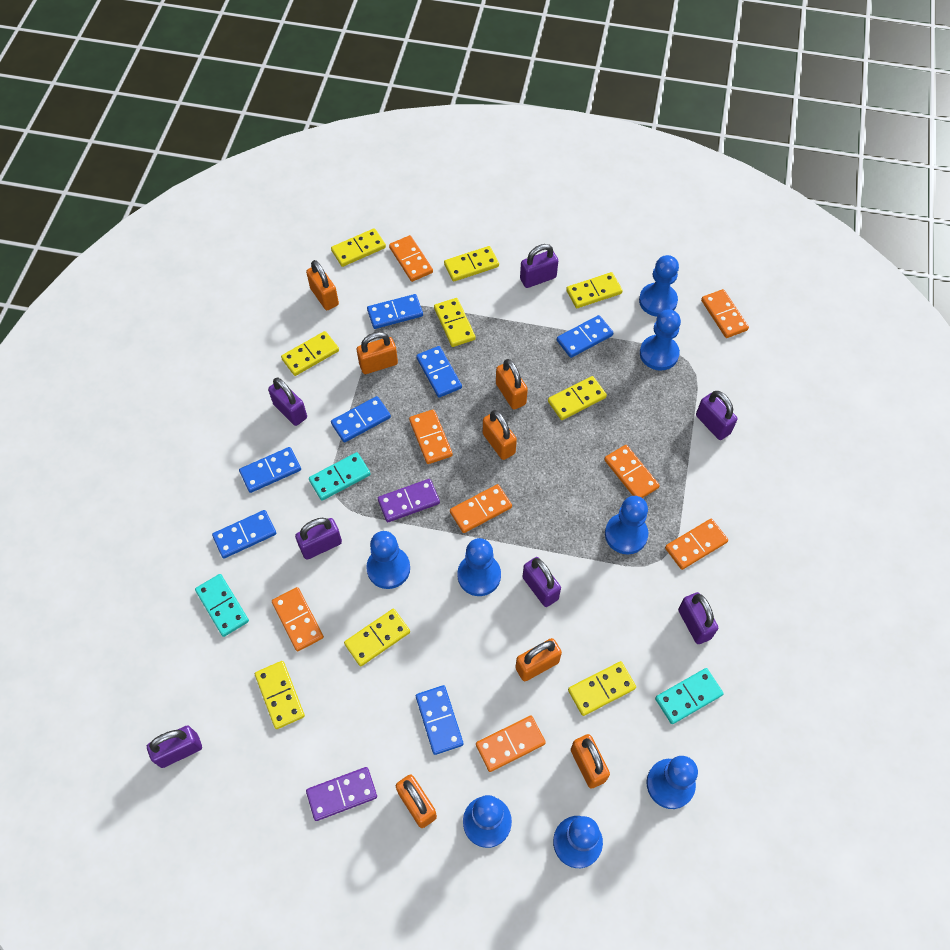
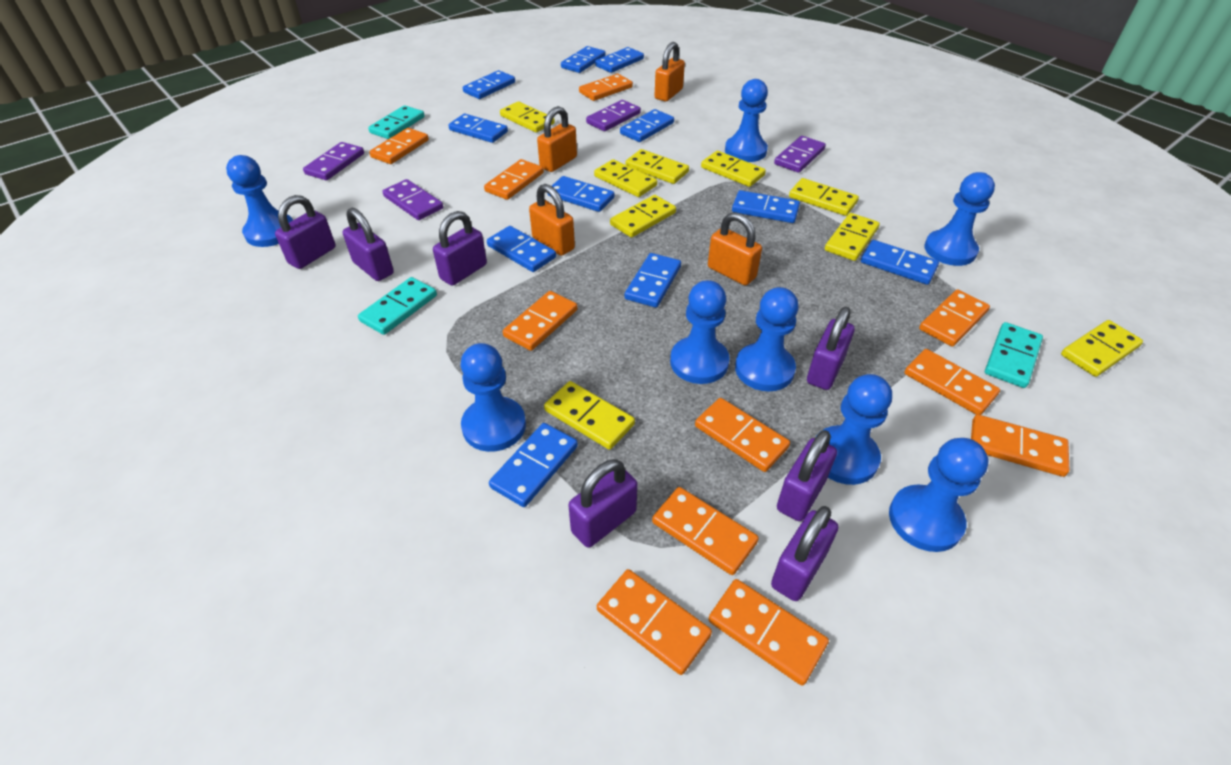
blue domino: 7 -> 11
orange domino: 8 -> 11
orange padlock: 7 -> 4
purple domino: 2 -> 4

